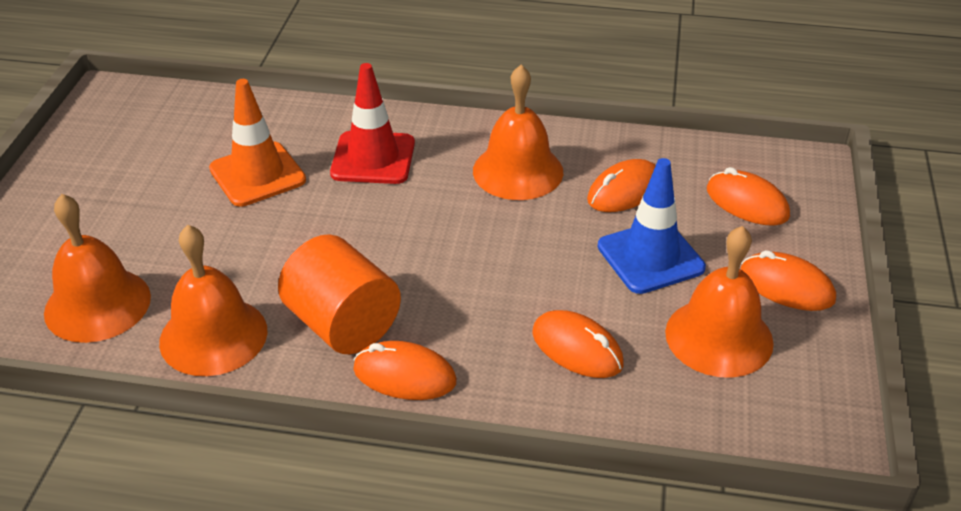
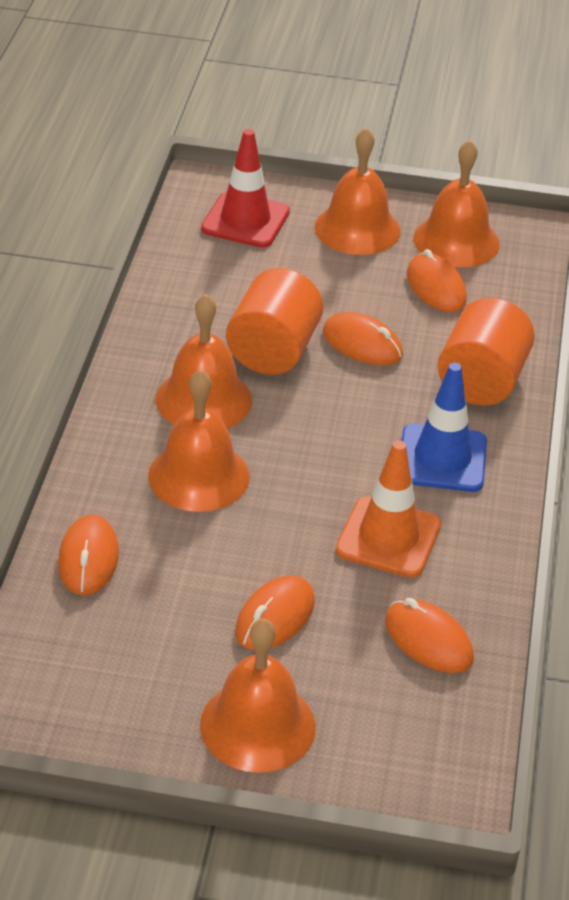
orange bell: 4 -> 5
orange cylinder: 1 -> 2

